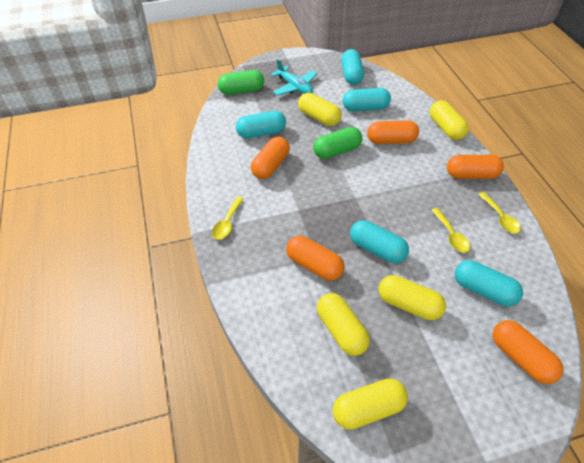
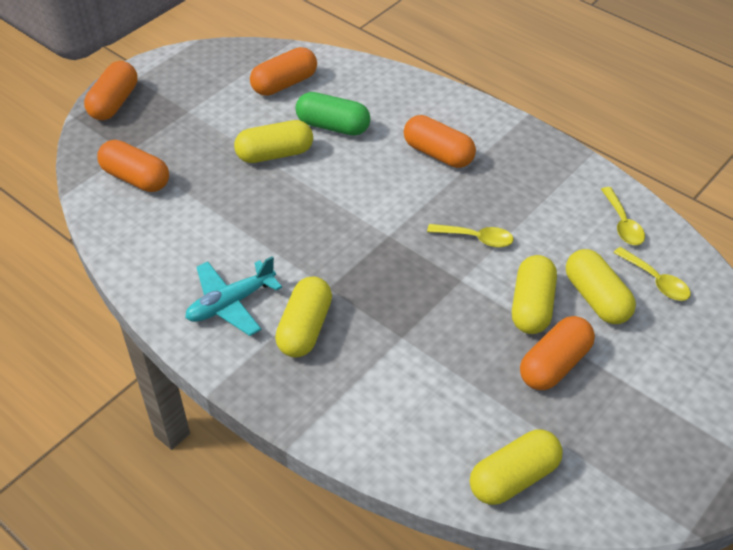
green capsule: 2 -> 1
turquoise capsule: 5 -> 0

